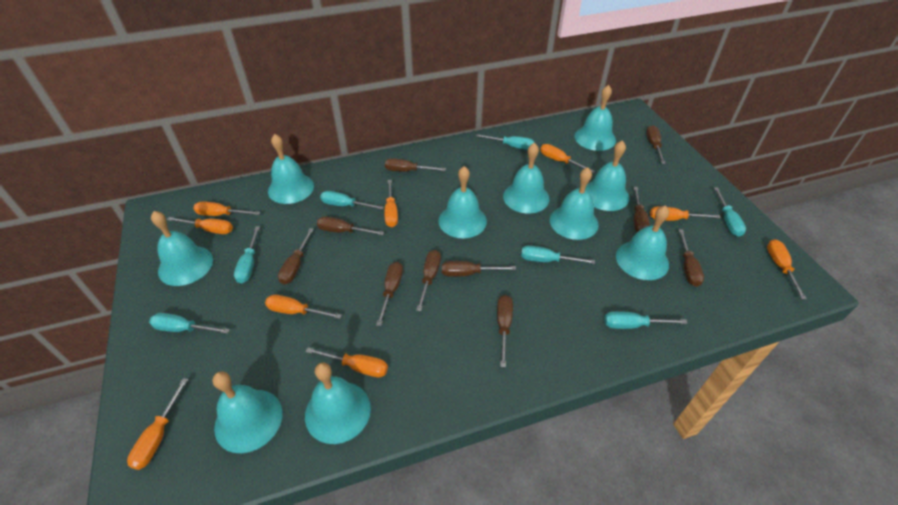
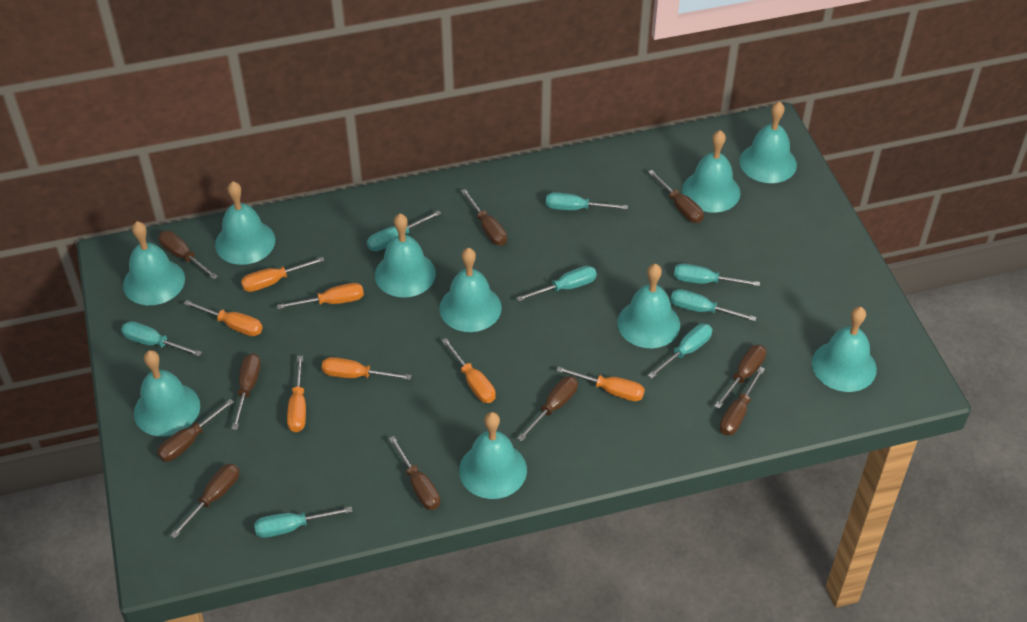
orange screwdriver: 9 -> 7
turquoise screwdriver: 7 -> 8

